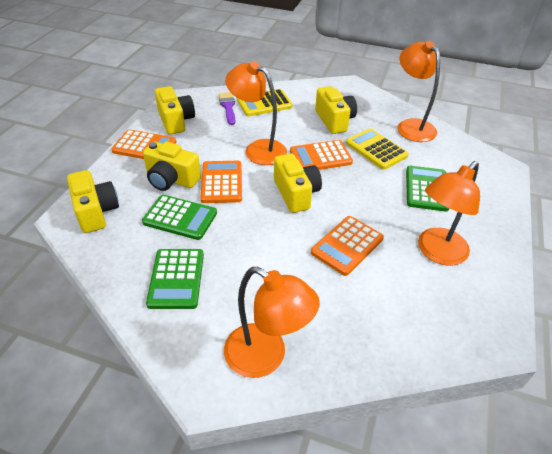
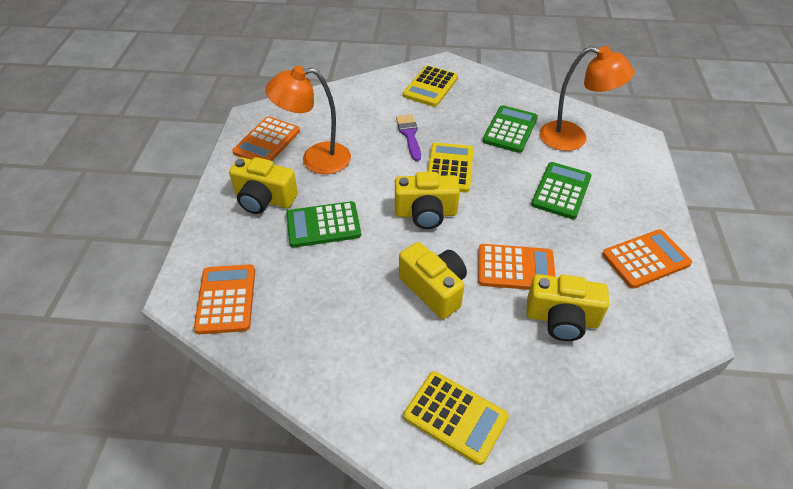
orange lamp: 4 -> 2
yellow calculator: 2 -> 3
yellow camera: 5 -> 4

